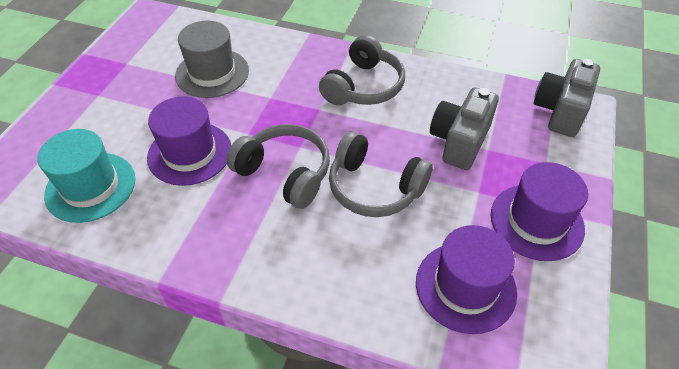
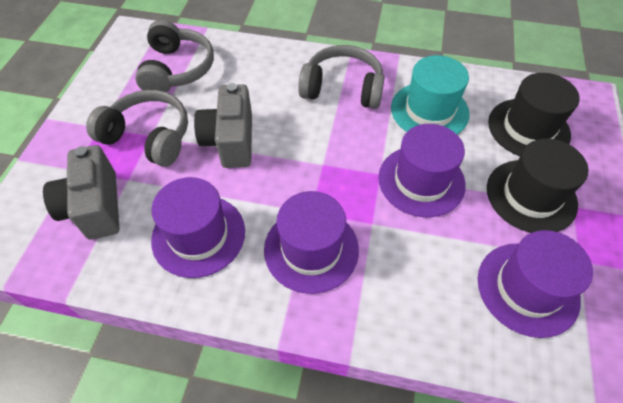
black hat: 0 -> 2
grey hat: 1 -> 0
purple hat: 3 -> 4

